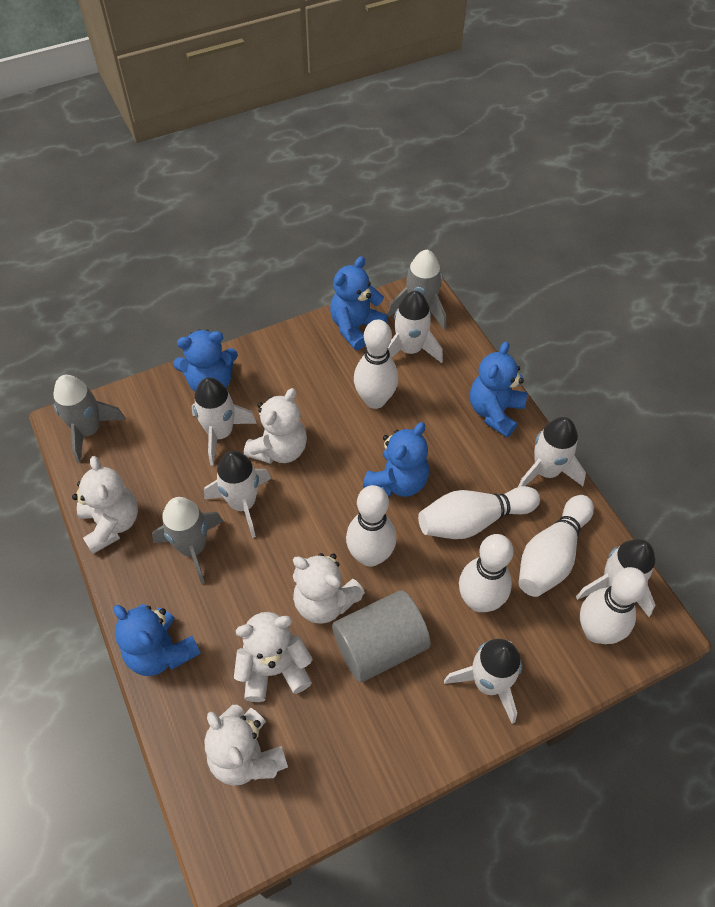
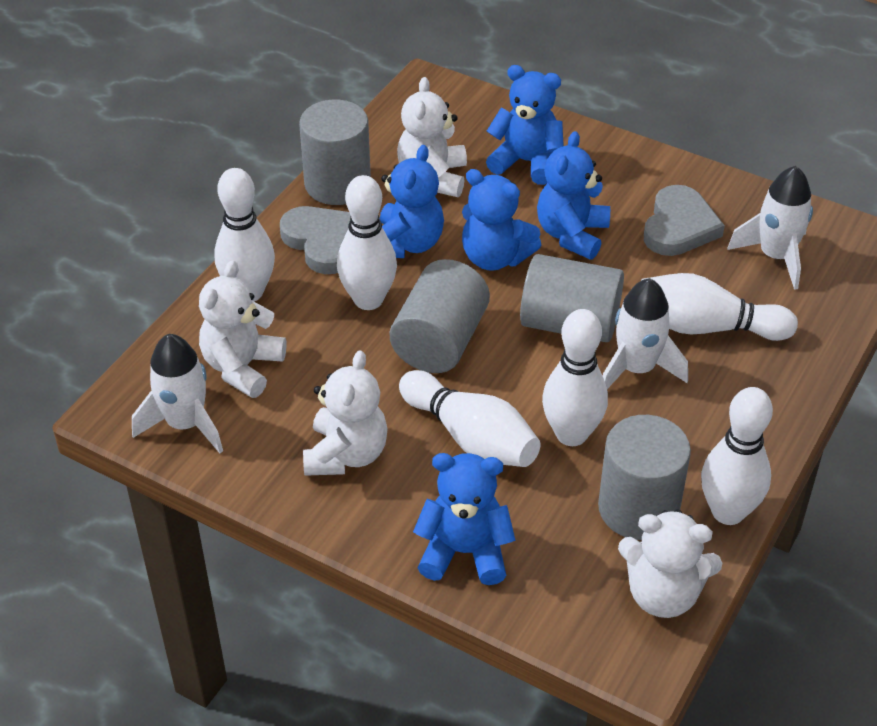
grey cylinder: 1 -> 4
grey heart: 0 -> 2
grey rocket: 3 -> 0
white rocket: 6 -> 3
white teddy bear: 5 -> 4

